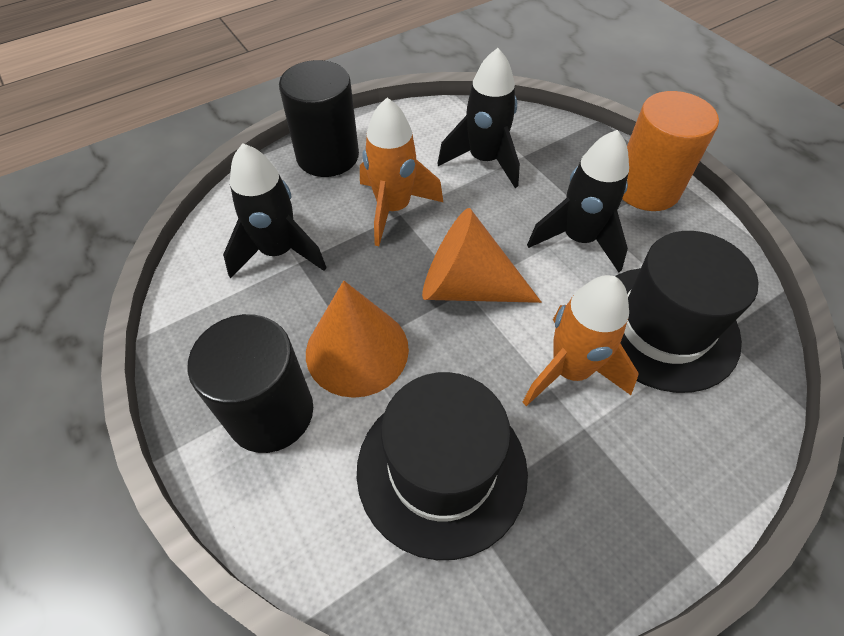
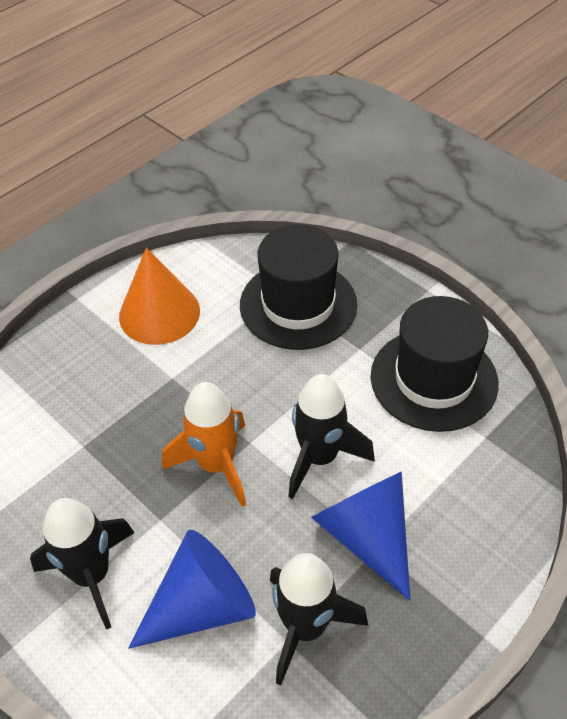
black cylinder: 2 -> 0
blue cone: 0 -> 2
orange cone: 2 -> 1
orange cylinder: 1 -> 0
orange rocket: 2 -> 1

